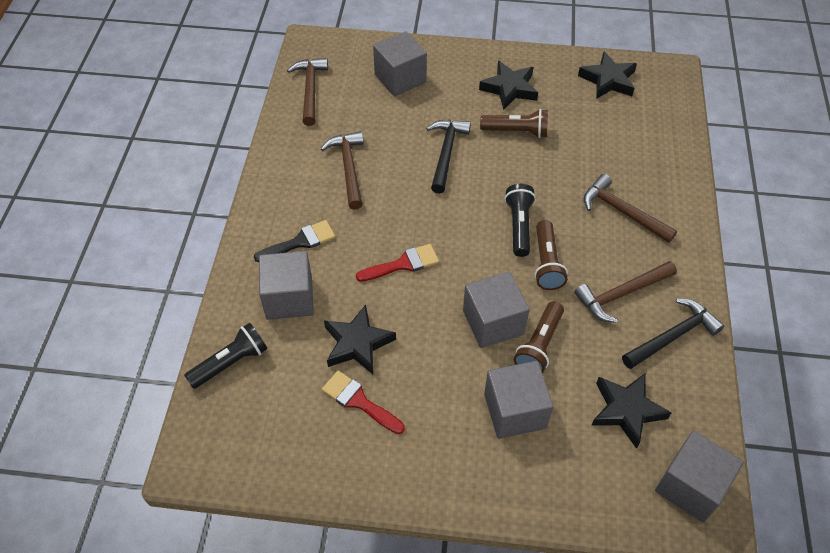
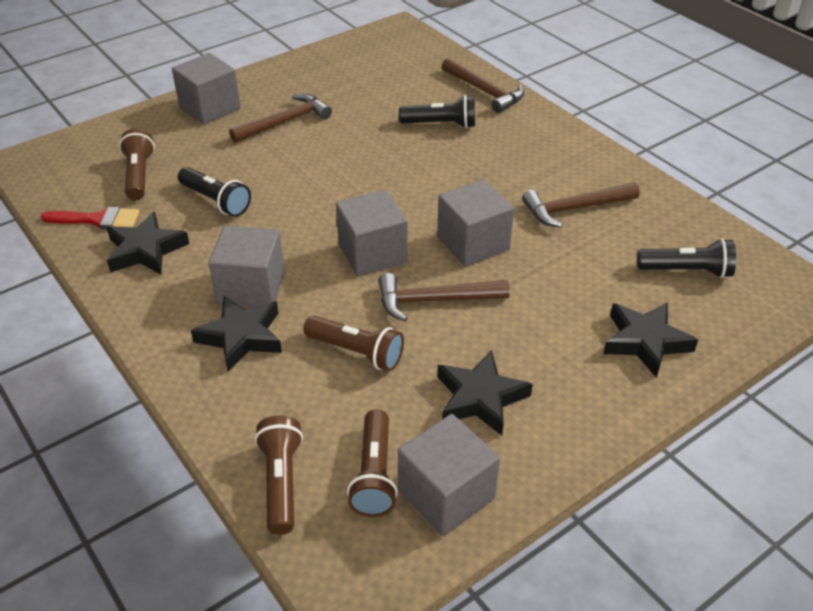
black brush: 1 -> 0
black flashlight: 2 -> 3
black hammer: 2 -> 0
brown flashlight: 3 -> 4
red brush: 2 -> 1

